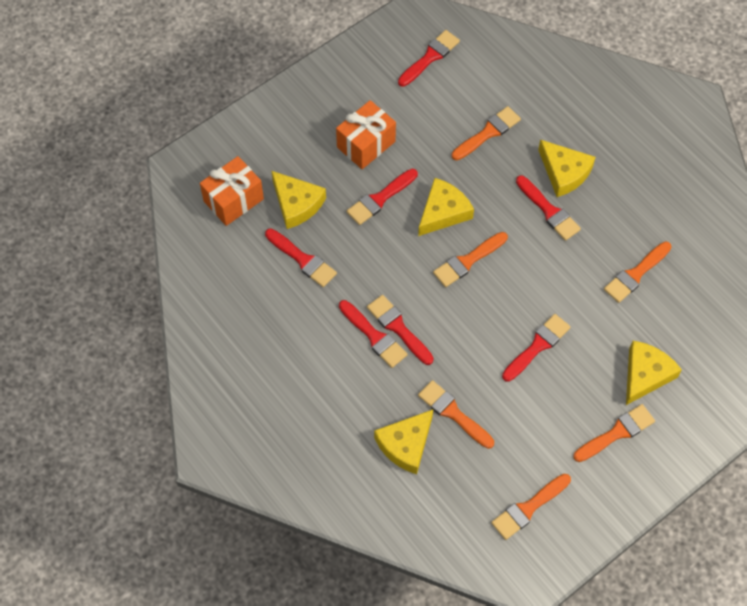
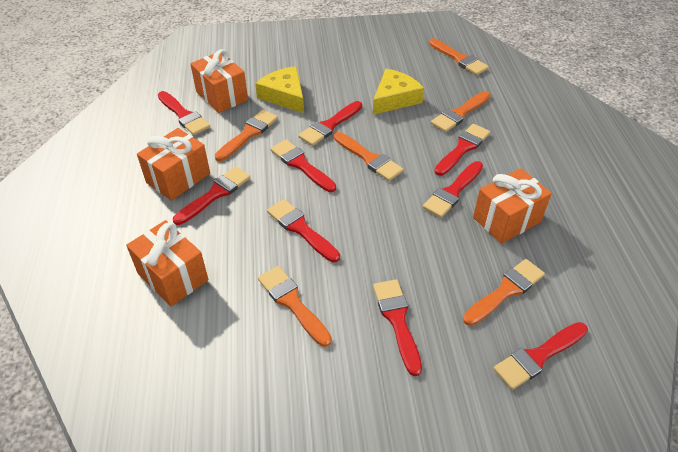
orange gift: 2 -> 4
red brush: 7 -> 9
yellow cheese: 5 -> 2

